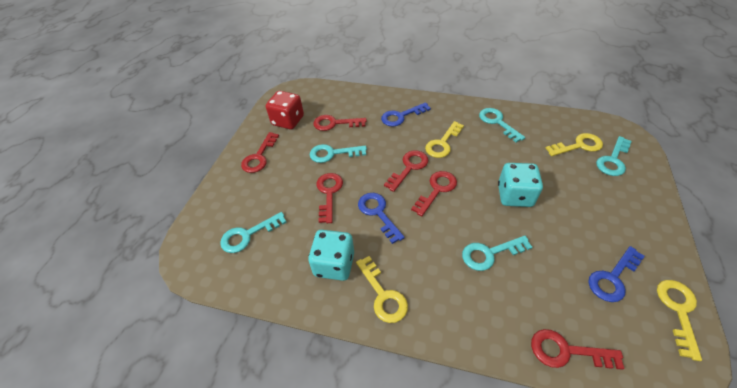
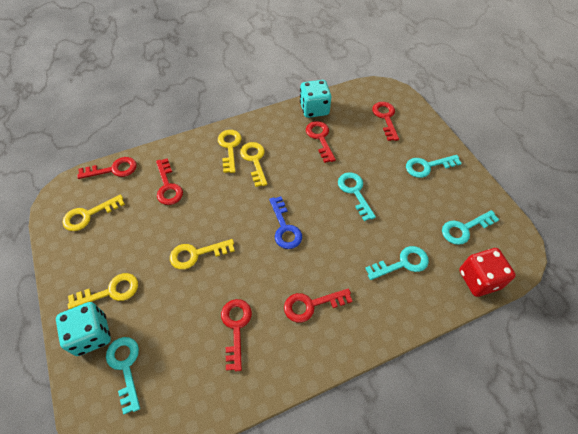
blue key: 3 -> 1
yellow key: 4 -> 5

